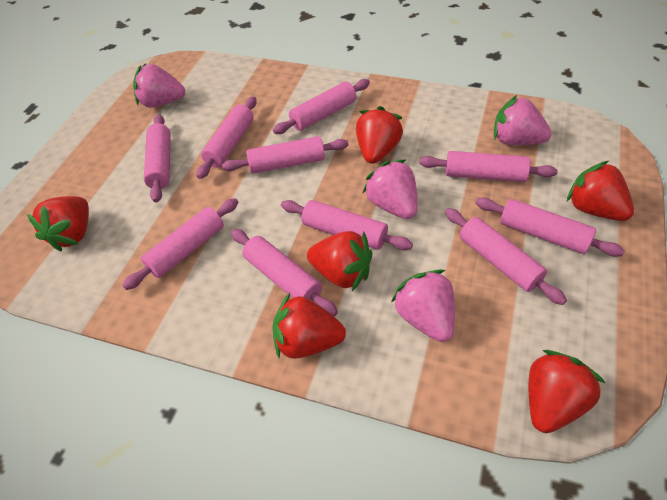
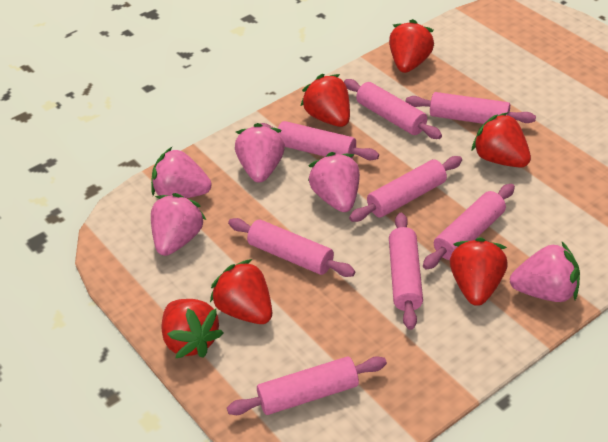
pink rolling pin: 10 -> 8
pink strawberry: 4 -> 5

